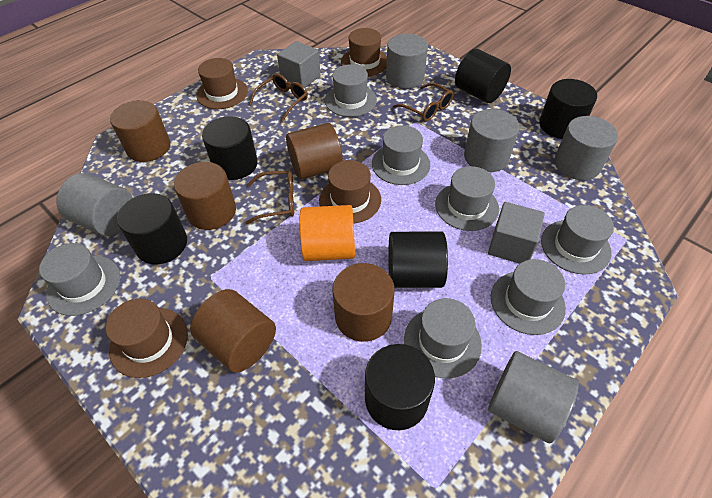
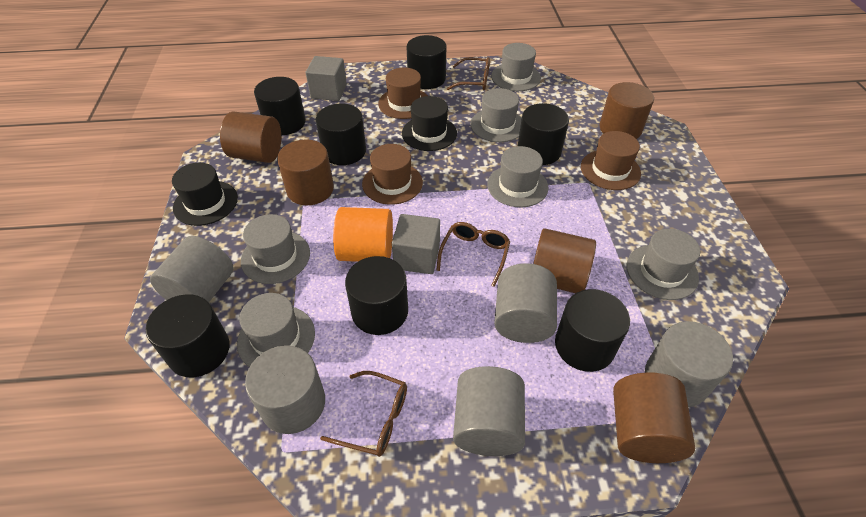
black cylinder: 6 -> 7
black hat: 0 -> 2
brown hat: 4 -> 3
grey hat: 7 -> 6

